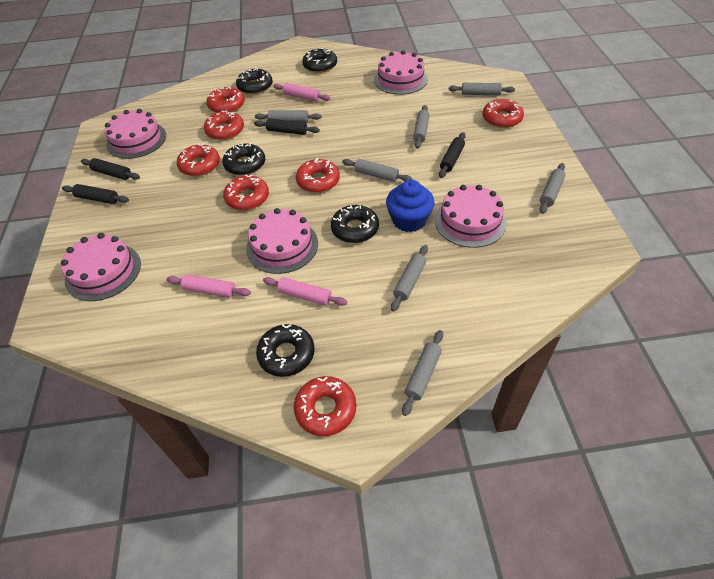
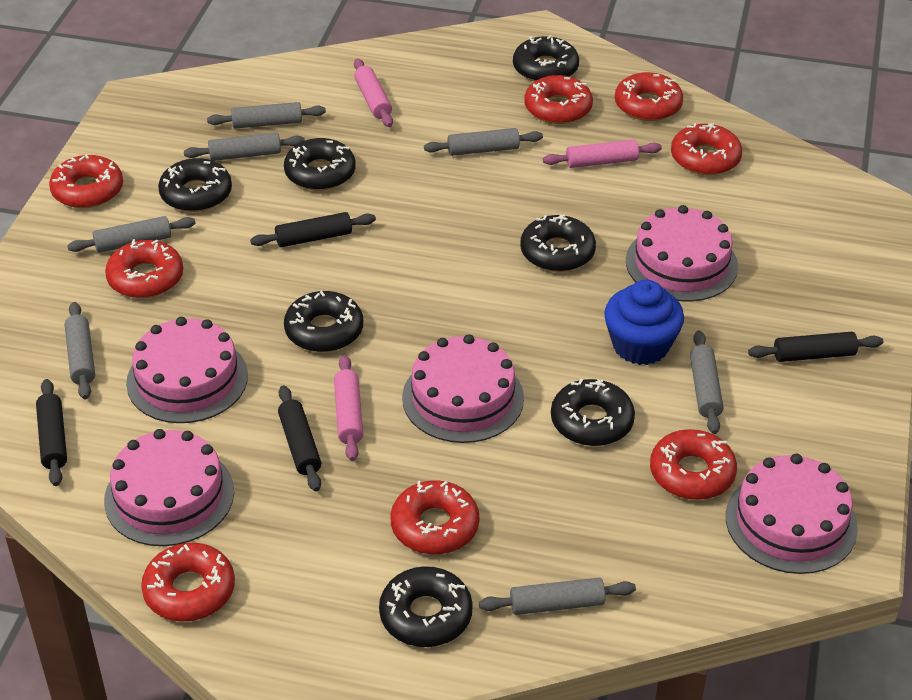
black donut: 5 -> 7
red donut: 7 -> 8

